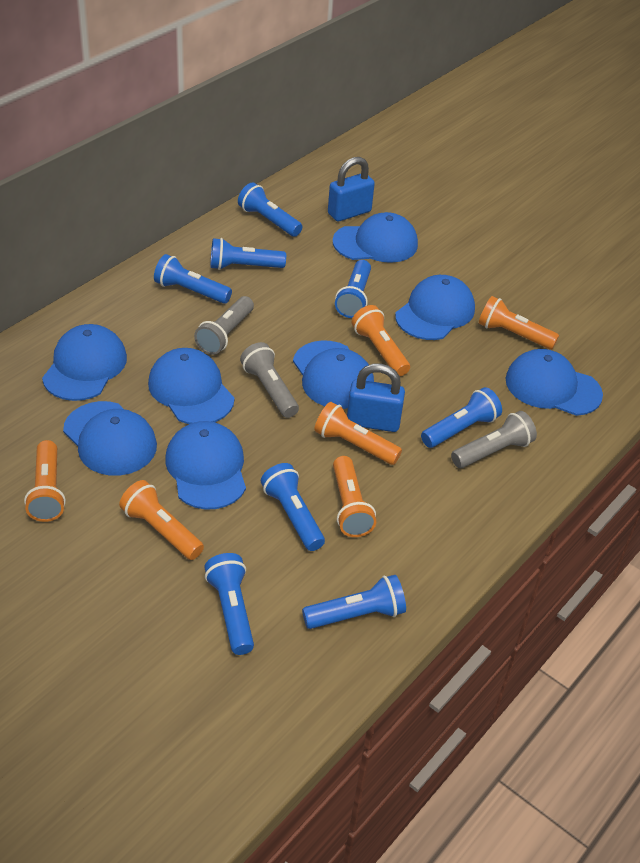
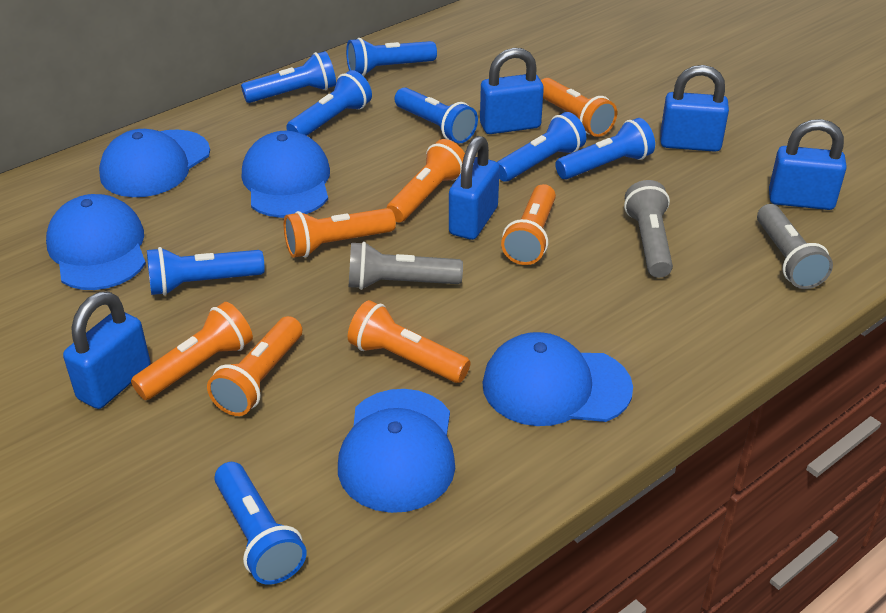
blue cap: 8 -> 5
blue padlock: 2 -> 5
orange flashlight: 6 -> 7

